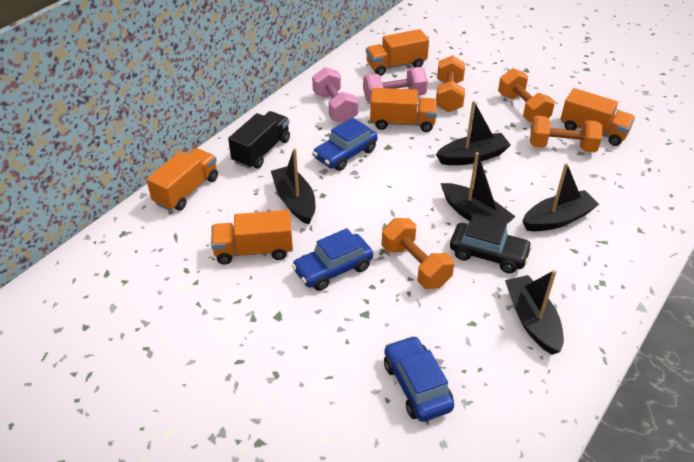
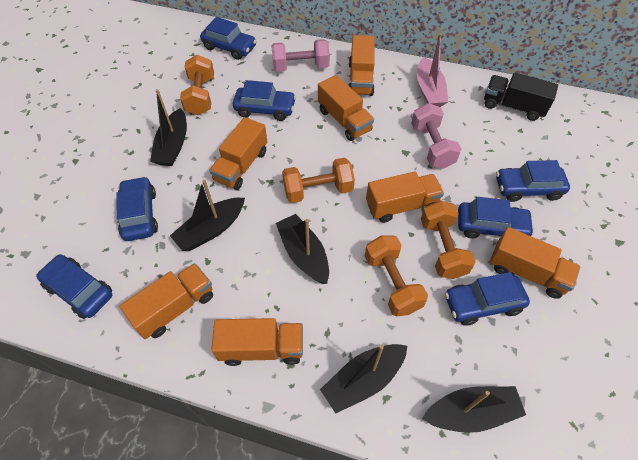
black car: 1 -> 0
blue car: 3 -> 7
orange truck: 5 -> 7
pink boat: 0 -> 1

